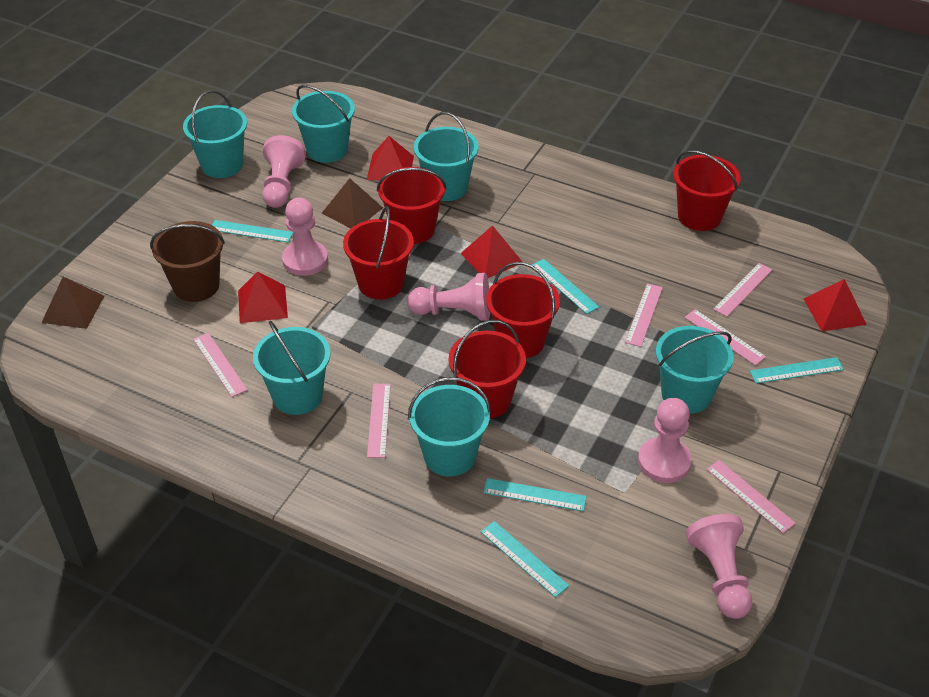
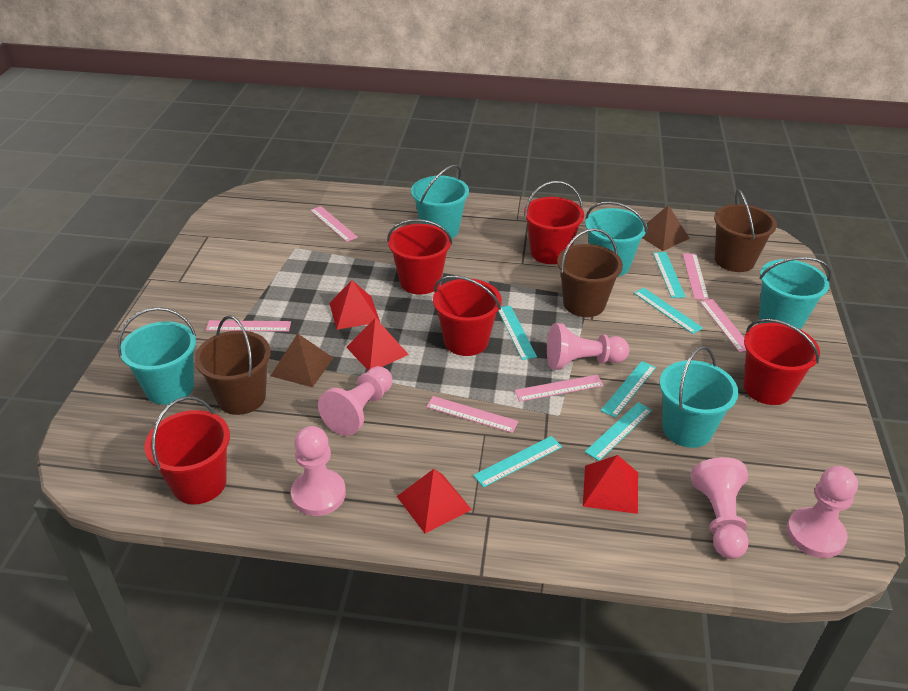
brown bucket: 1 -> 3
turquoise bucket: 6 -> 5
turquoise ruler: 5 -> 6

